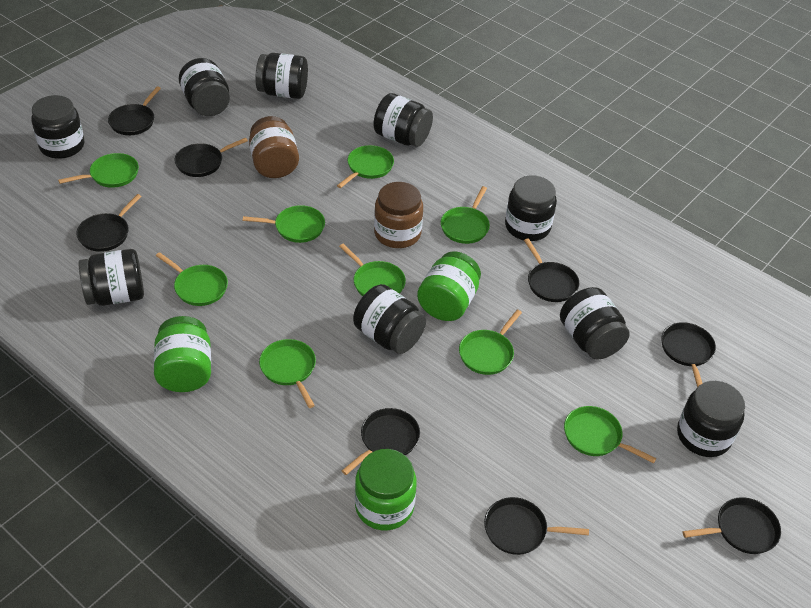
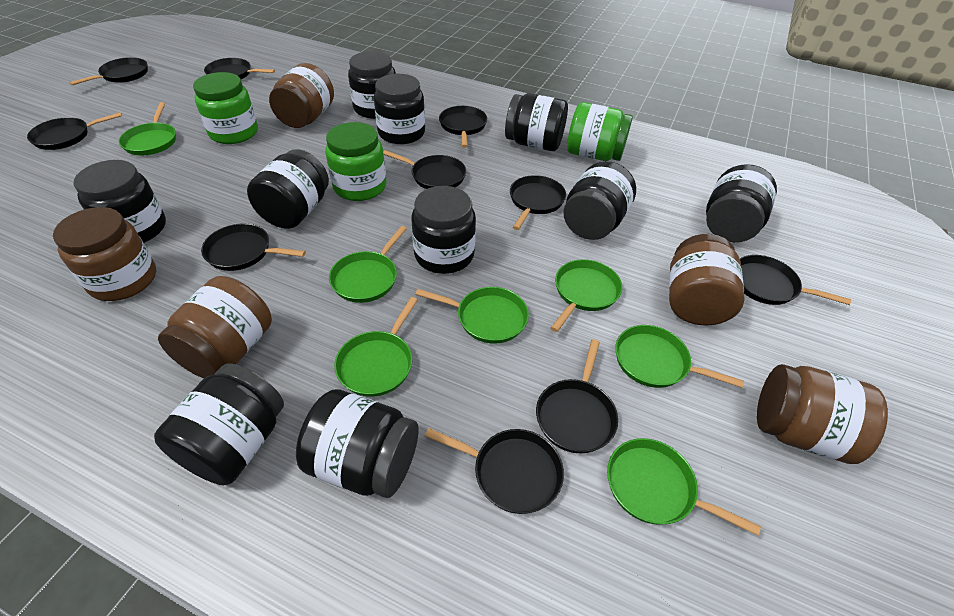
black jar: 9 -> 10
black pan: 8 -> 10
brown jar: 2 -> 5
green pan: 9 -> 7

